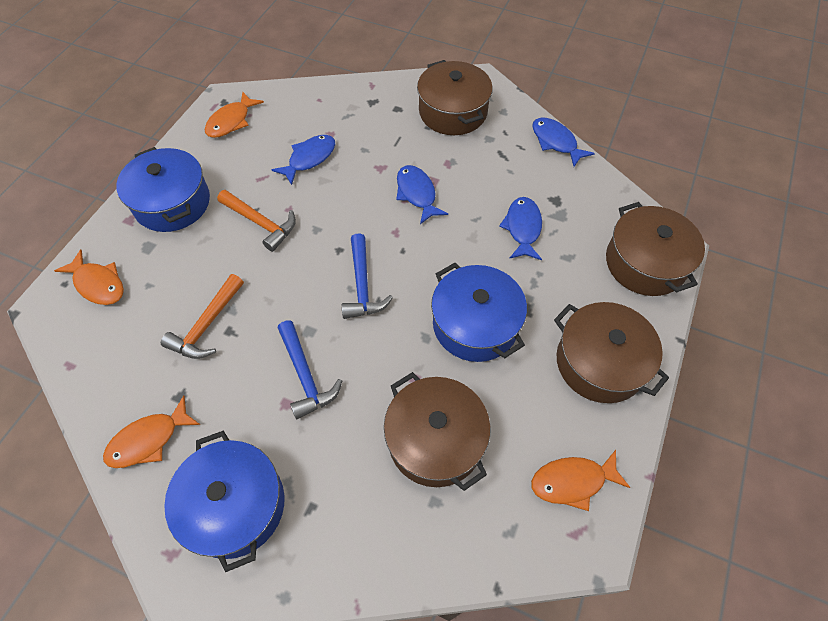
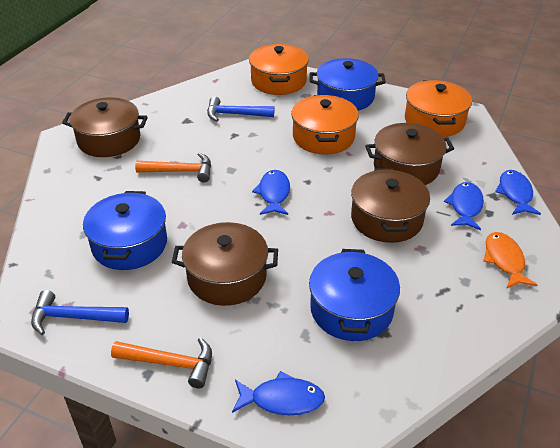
orange fish: 4 -> 1
orange pot: 0 -> 3

